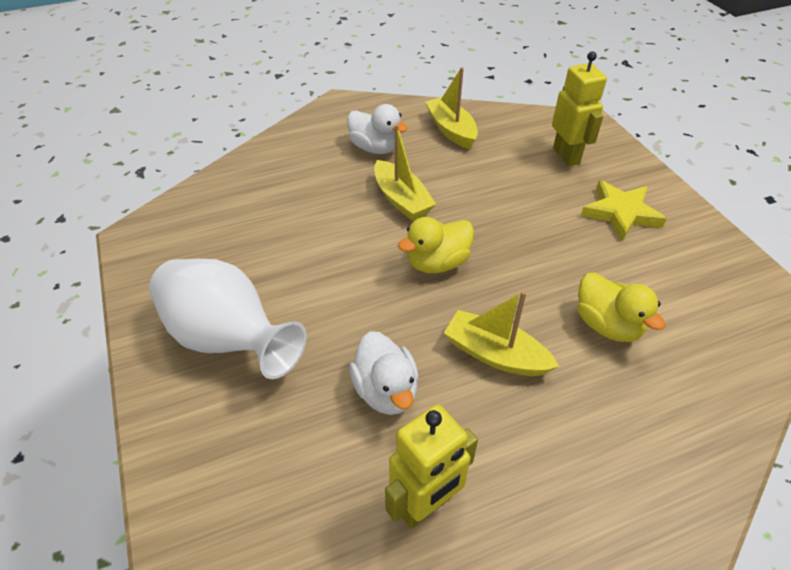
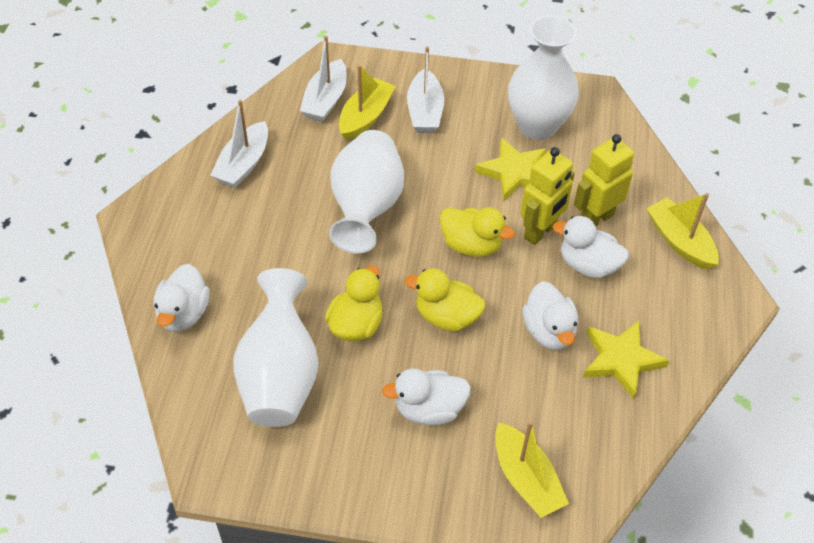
white boat: 0 -> 3
white duck: 2 -> 4
white vase: 1 -> 3
yellow duck: 2 -> 3
yellow star: 1 -> 2

